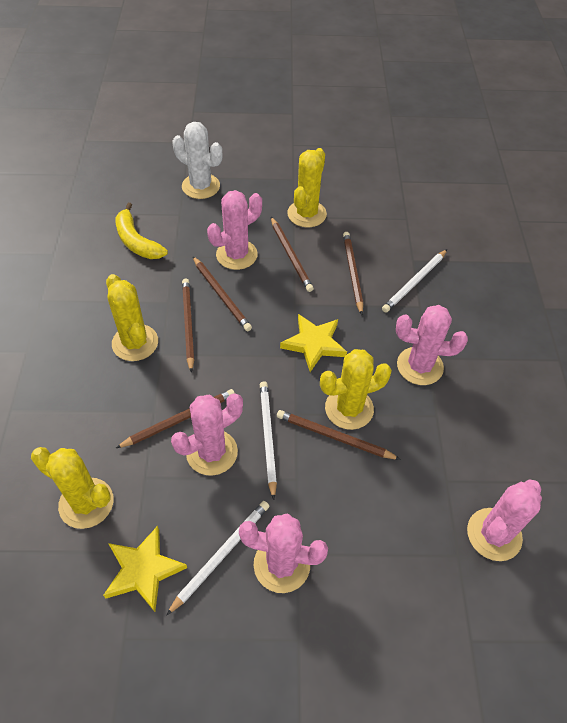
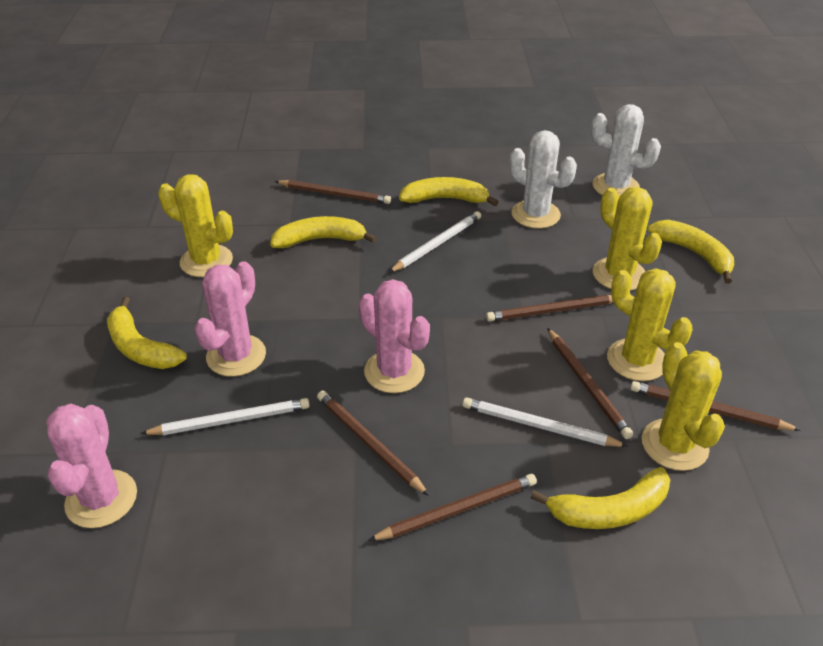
pink cactus: 5 -> 3
white cactus: 1 -> 2
yellow banana: 1 -> 5
yellow star: 2 -> 0

